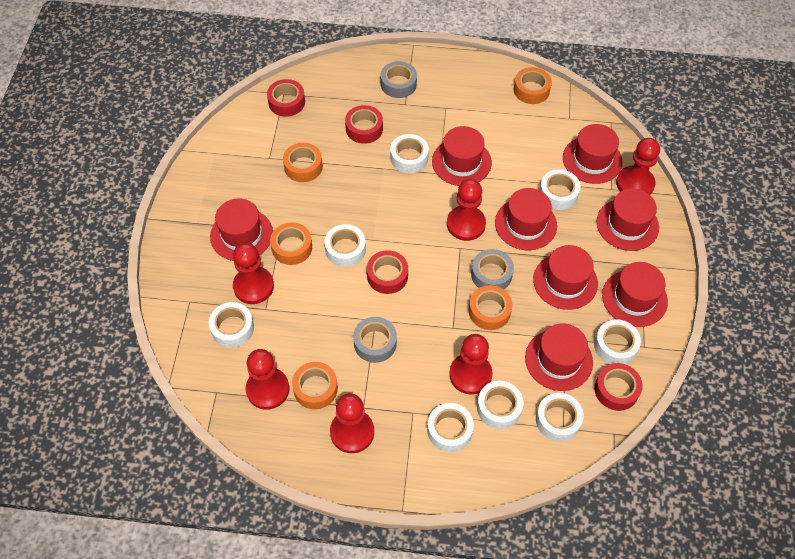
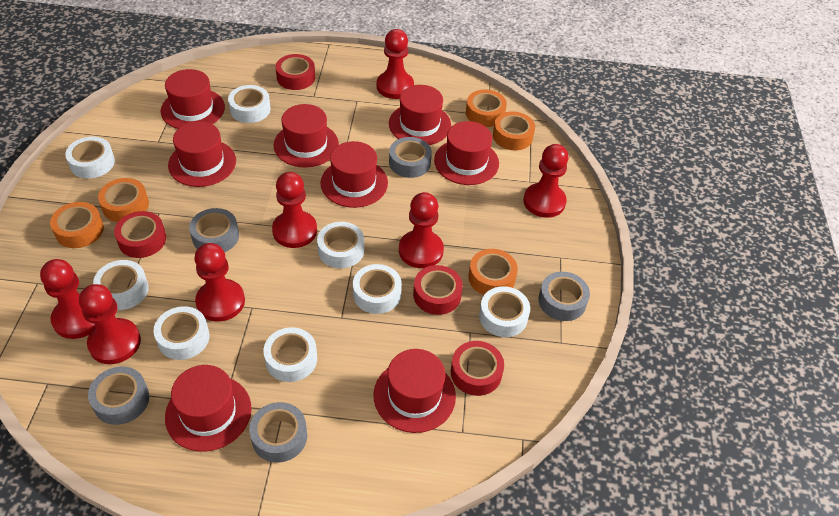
grey tape: 3 -> 5
red pawn: 6 -> 7

